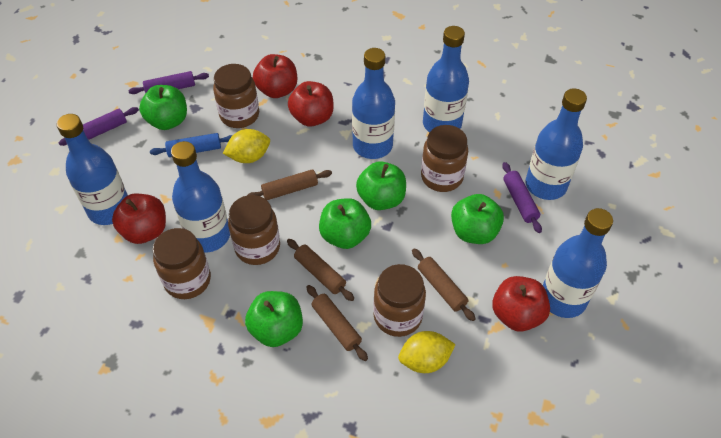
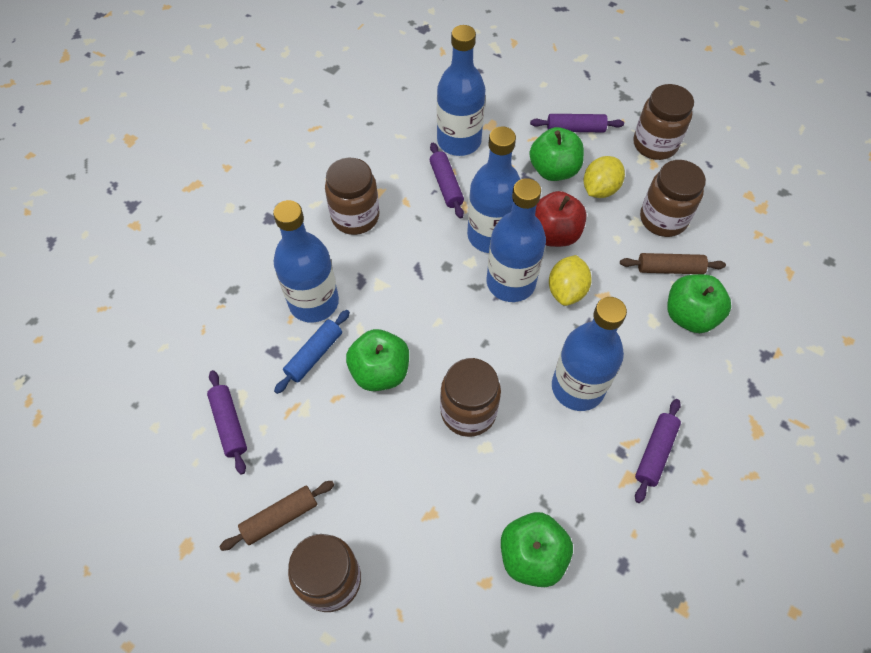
blue bottle: 6 -> 5
brown rolling pin: 4 -> 2
green apple: 5 -> 4
purple rolling pin: 3 -> 4
red apple: 4 -> 1

